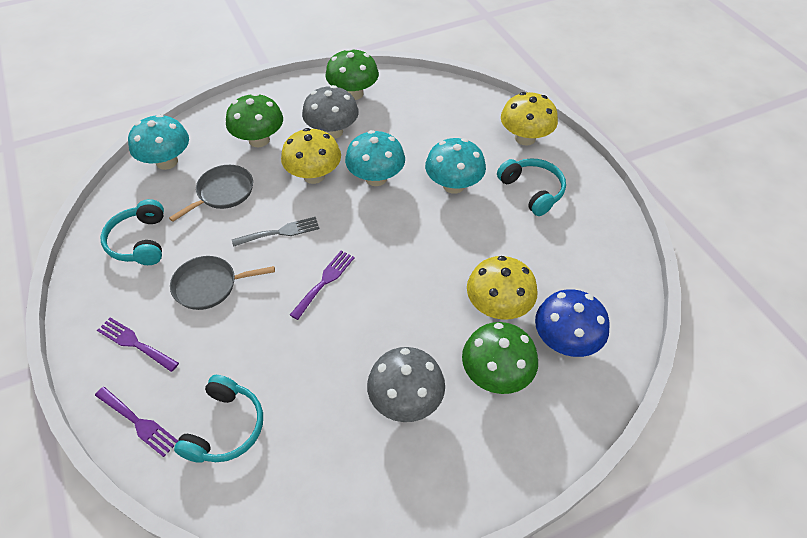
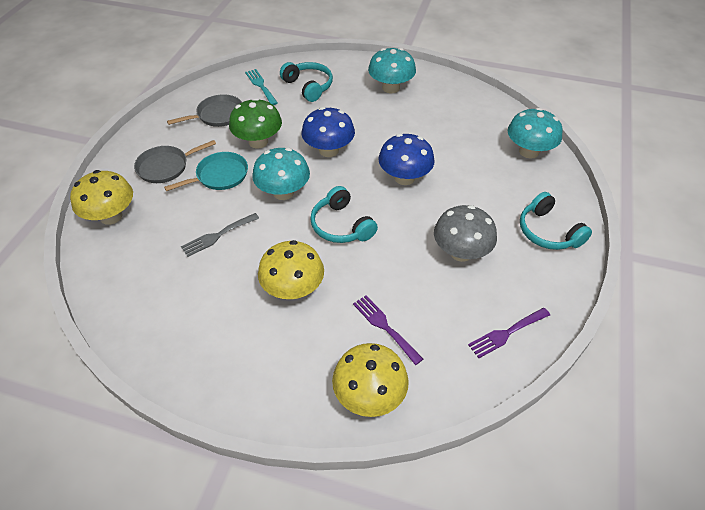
blue mushroom: 1 -> 2
green mushroom: 3 -> 1
grey mushroom: 2 -> 1
purple fork: 3 -> 2
turquoise fork: 0 -> 1
turquoise pan: 0 -> 1

